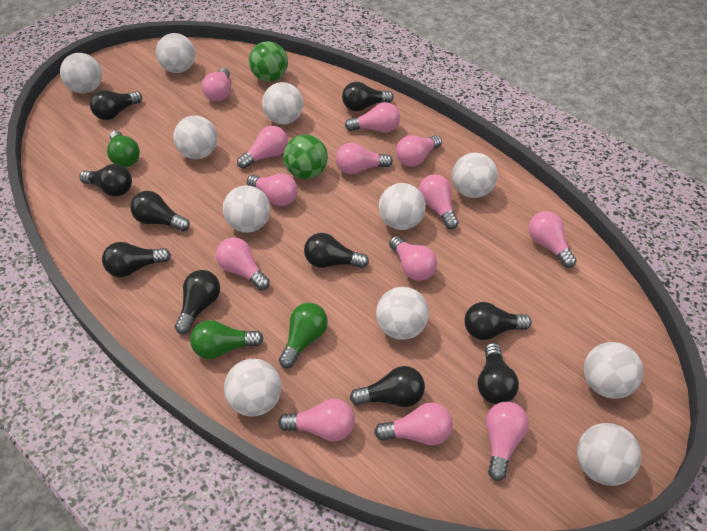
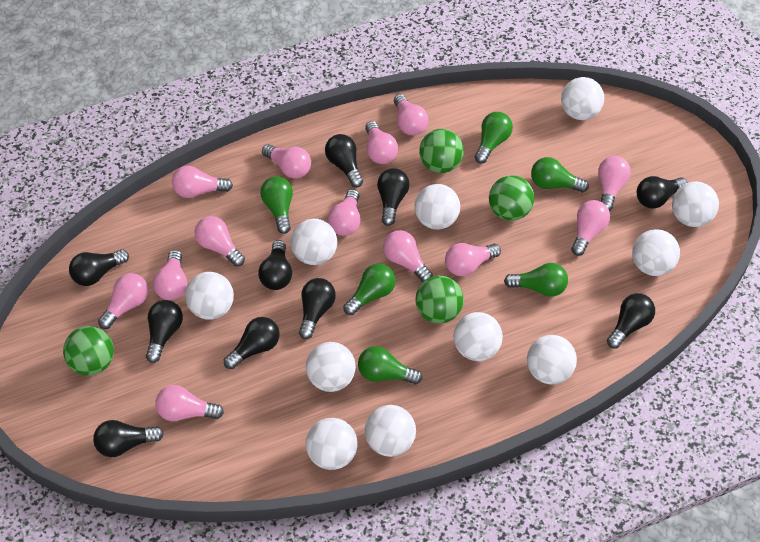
green ball: 2 -> 4
green light bulb: 3 -> 6

